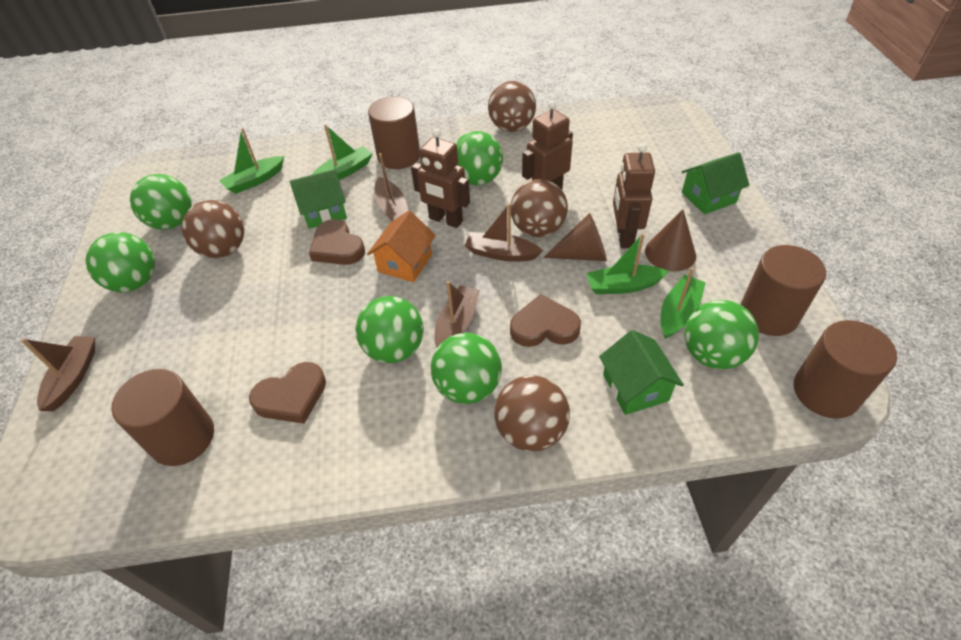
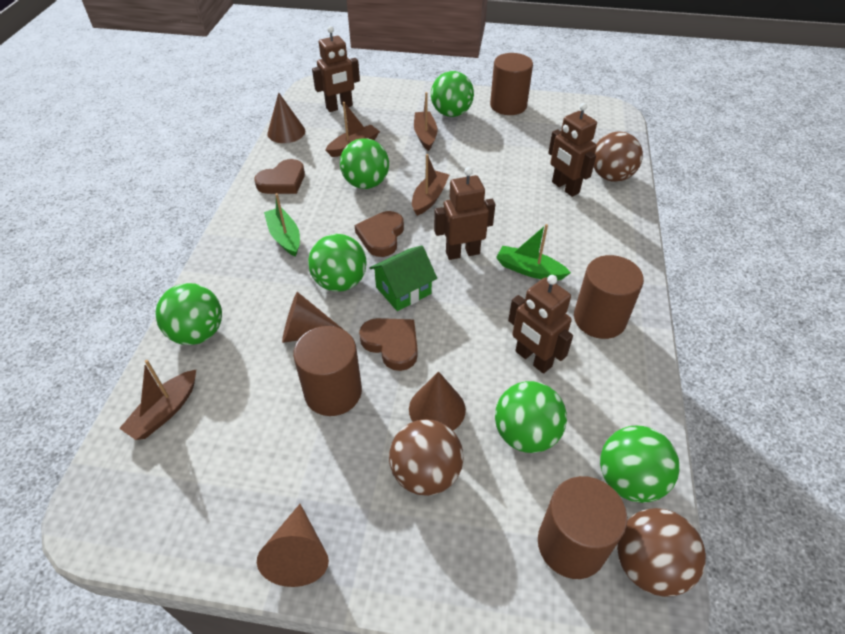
brown ball: 4 -> 3
brown cone: 2 -> 4
brown robot: 3 -> 4
green boat: 4 -> 2
green house: 3 -> 1
orange house: 1 -> 0

